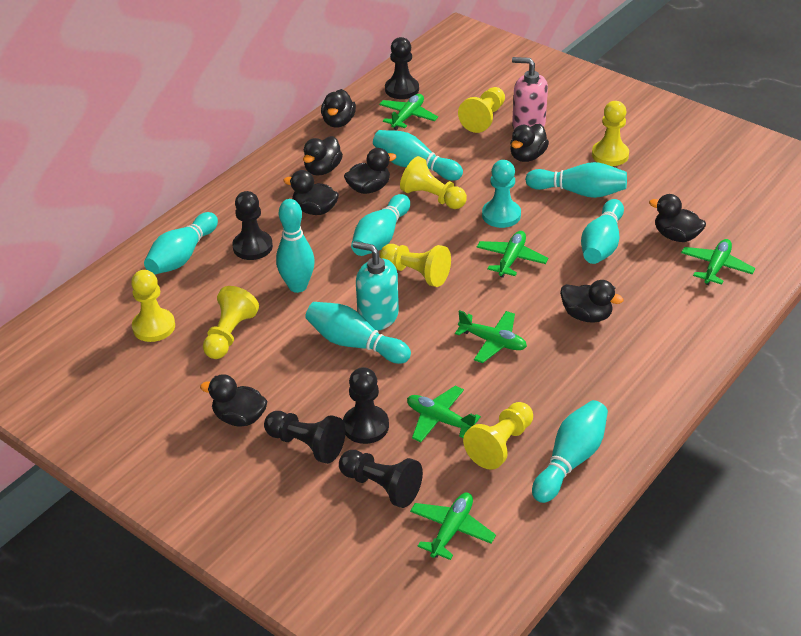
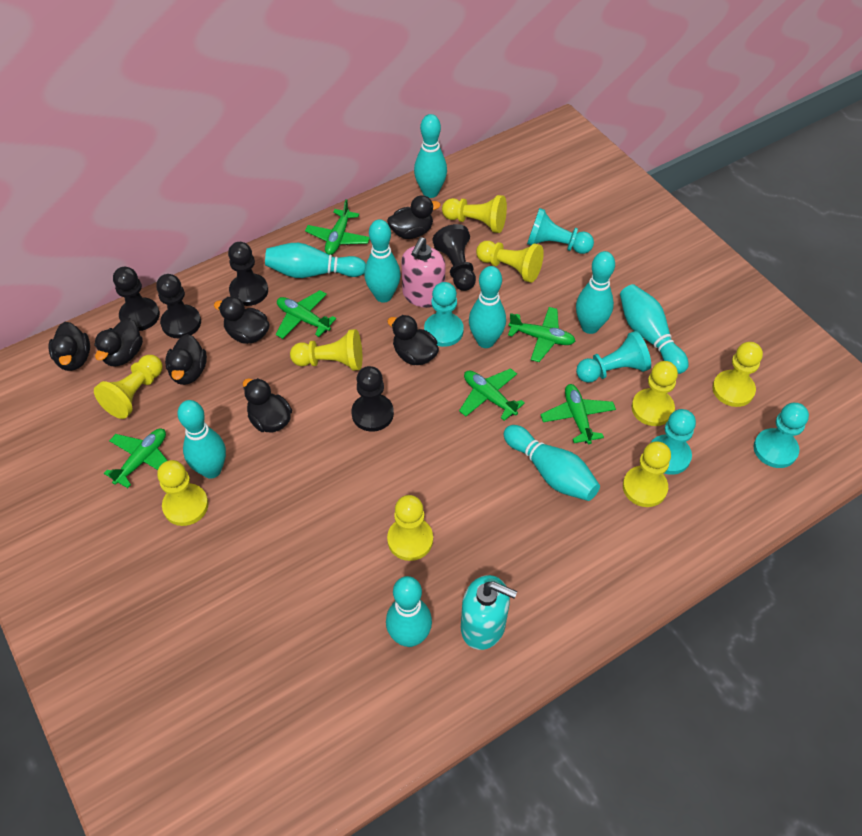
black duck: 8 -> 7
turquoise bowling pin: 8 -> 9
turquoise pawn: 1 -> 5
yellow pawn: 7 -> 9

